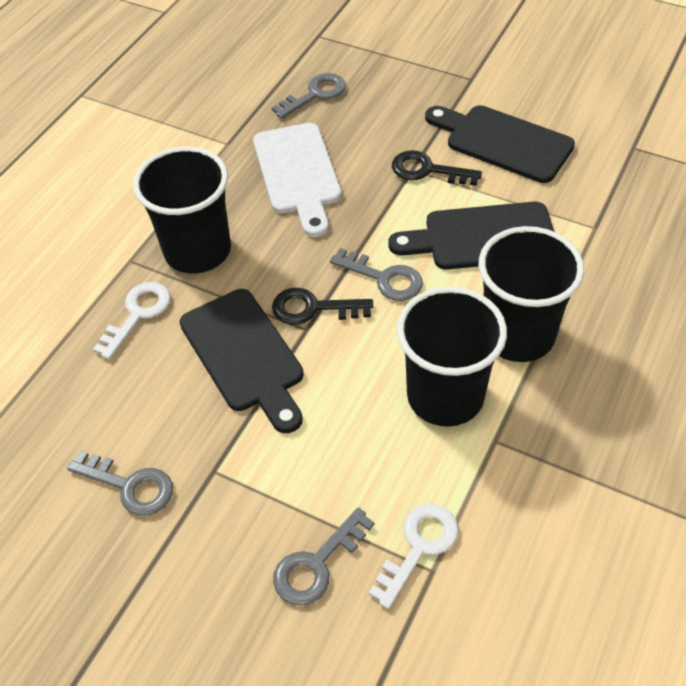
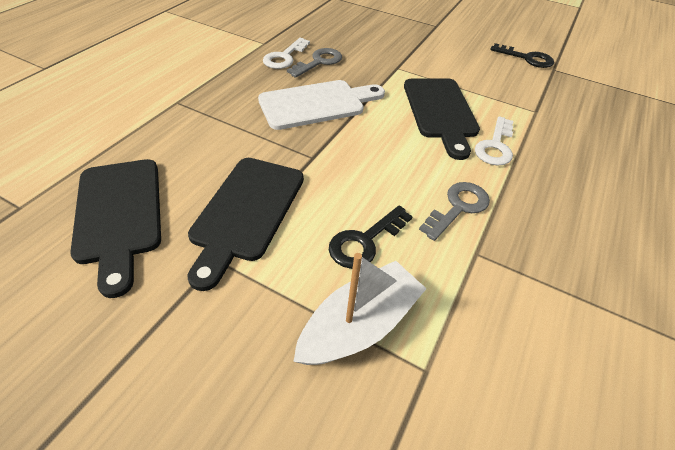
black cup: 3 -> 0
grey key: 4 -> 2
white boat: 0 -> 1

